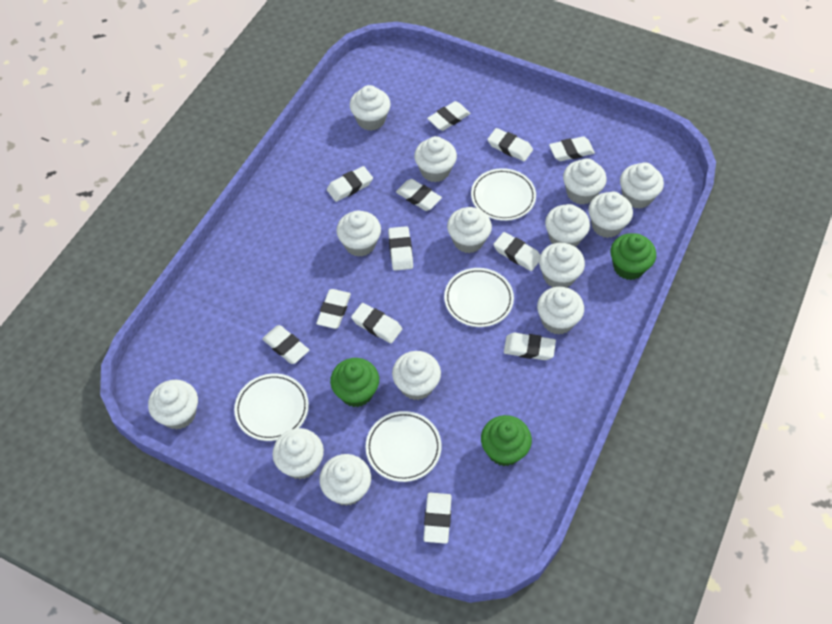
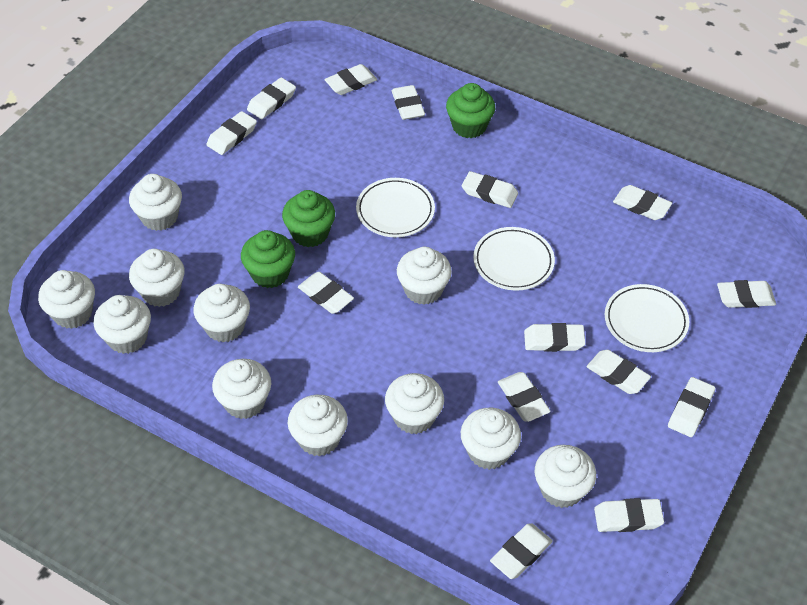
white cupcake: 14 -> 11
white eraser: 12 -> 14
white plate: 4 -> 3

